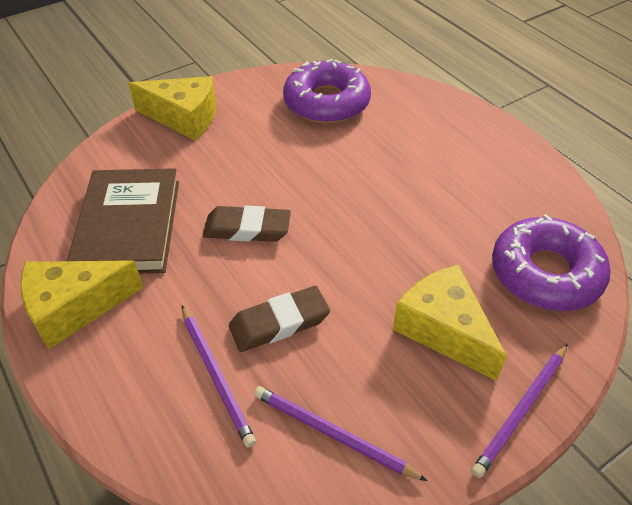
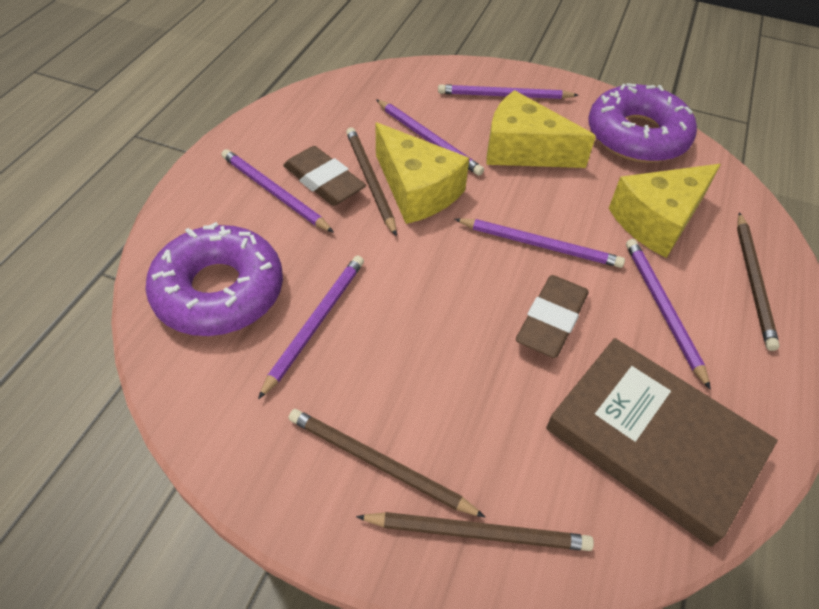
brown pencil: 0 -> 4
purple pencil: 3 -> 6

